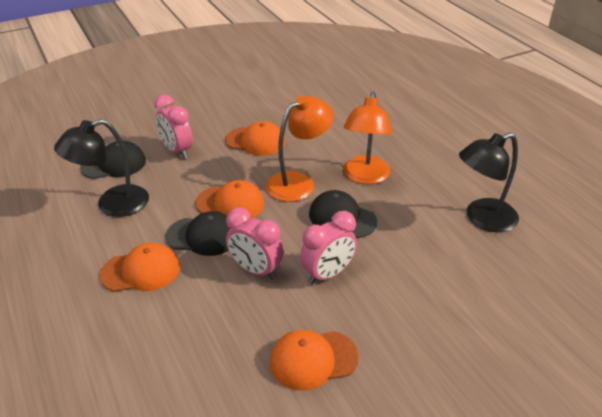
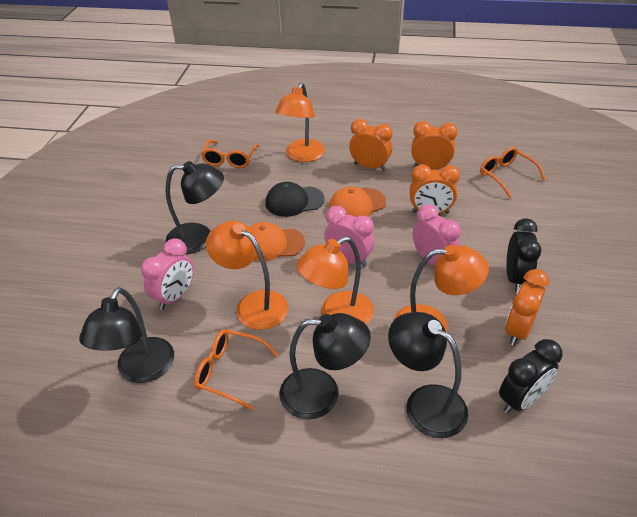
black cap: 3 -> 1
black clock: 0 -> 2
black lamp: 2 -> 4
orange cap: 4 -> 2
orange clock: 0 -> 4
orange glasses: 0 -> 3
orange lamp: 2 -> 4

